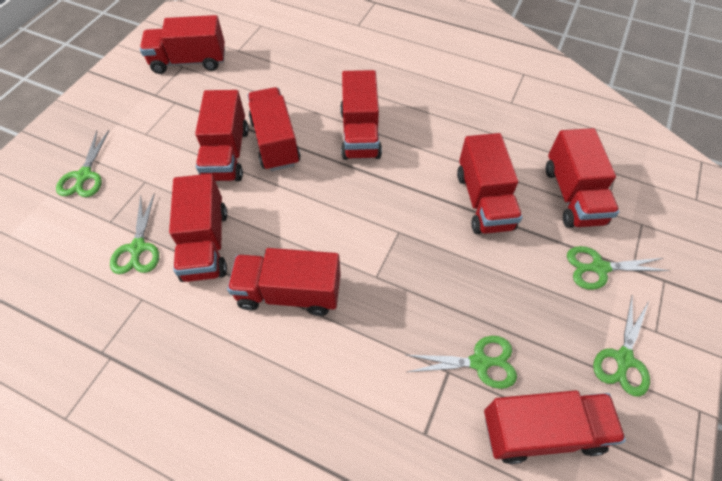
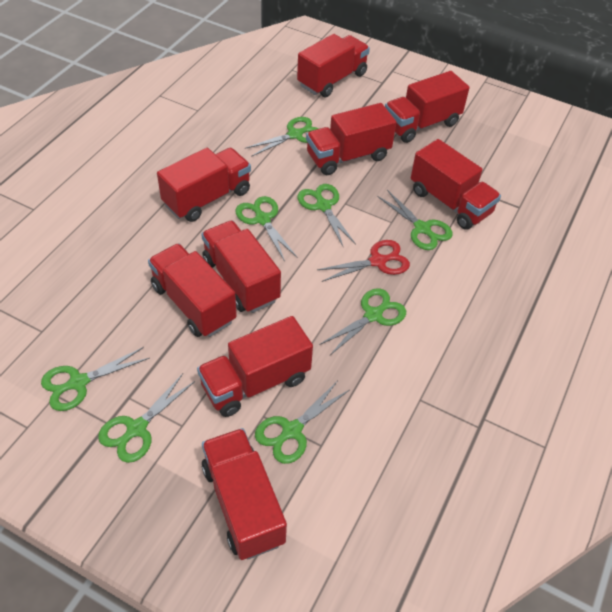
green scissors: 5 -> 8
red scissors: 0 -> 1

